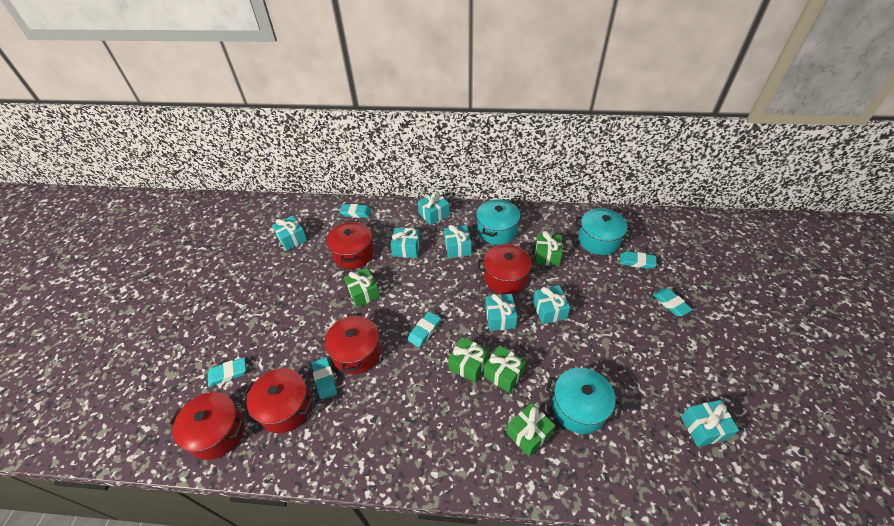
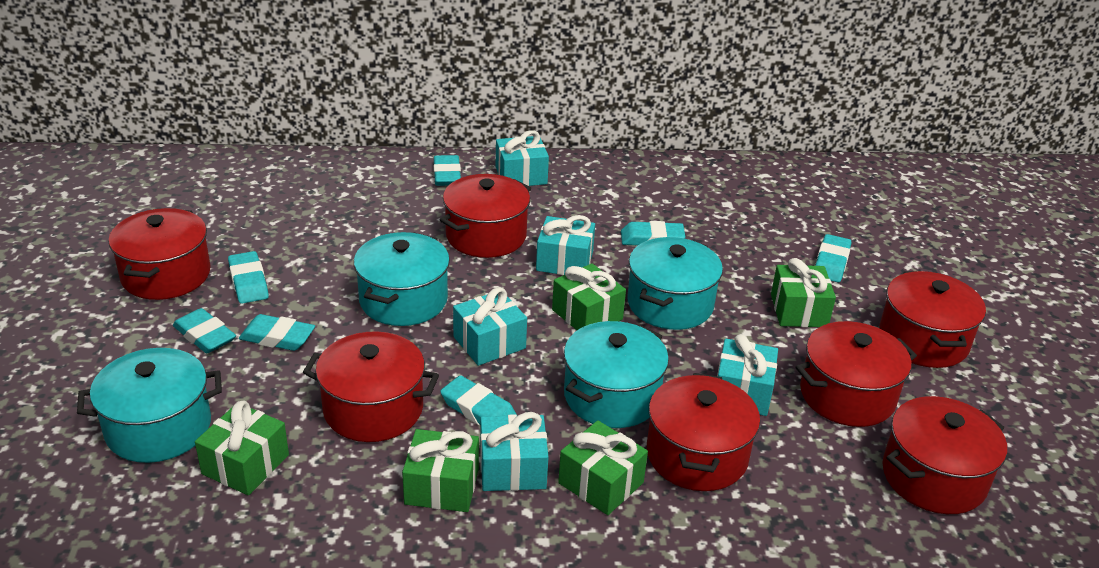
red pot: 5 -> 7
turquoise eraser: 6 -> 7
turquoise gift: 7 -> 5
turquoise pot: 3 -> 4

